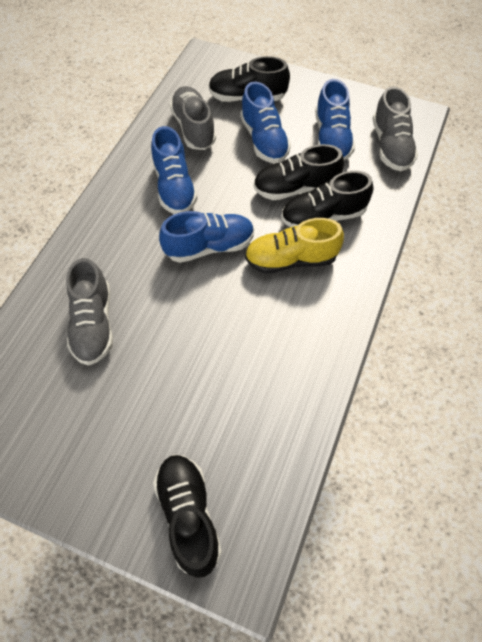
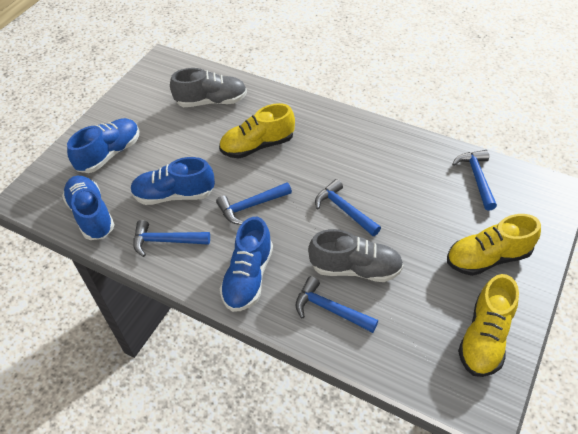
black shoe: 4 -> 0
blue hammer: 0 -> 5
grey shoe: 3 -> 2
yellow shoe: 1 -> 3

